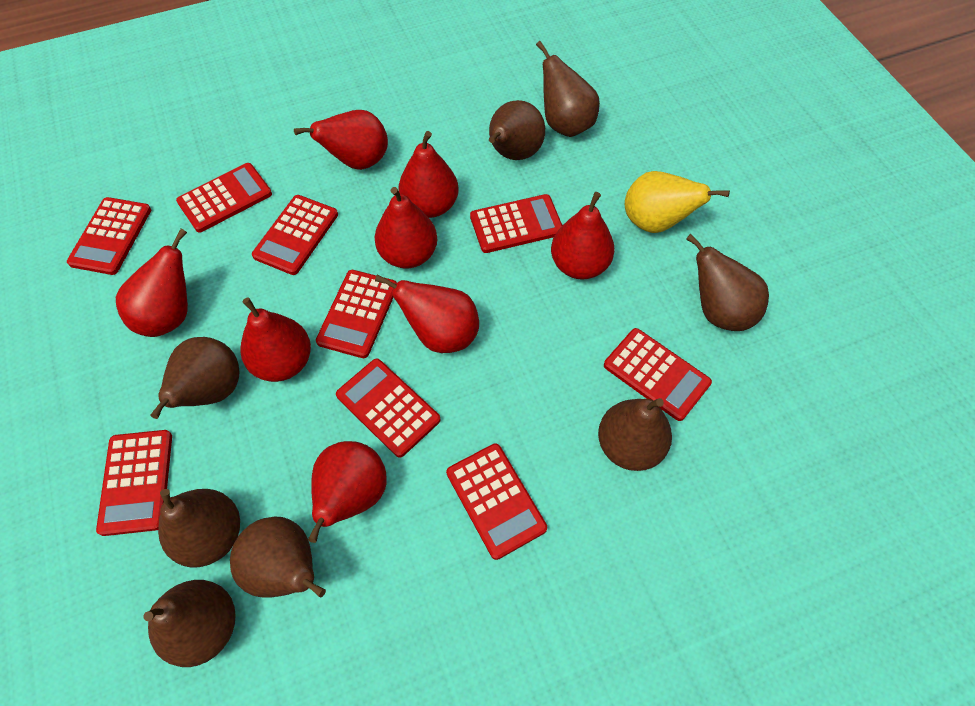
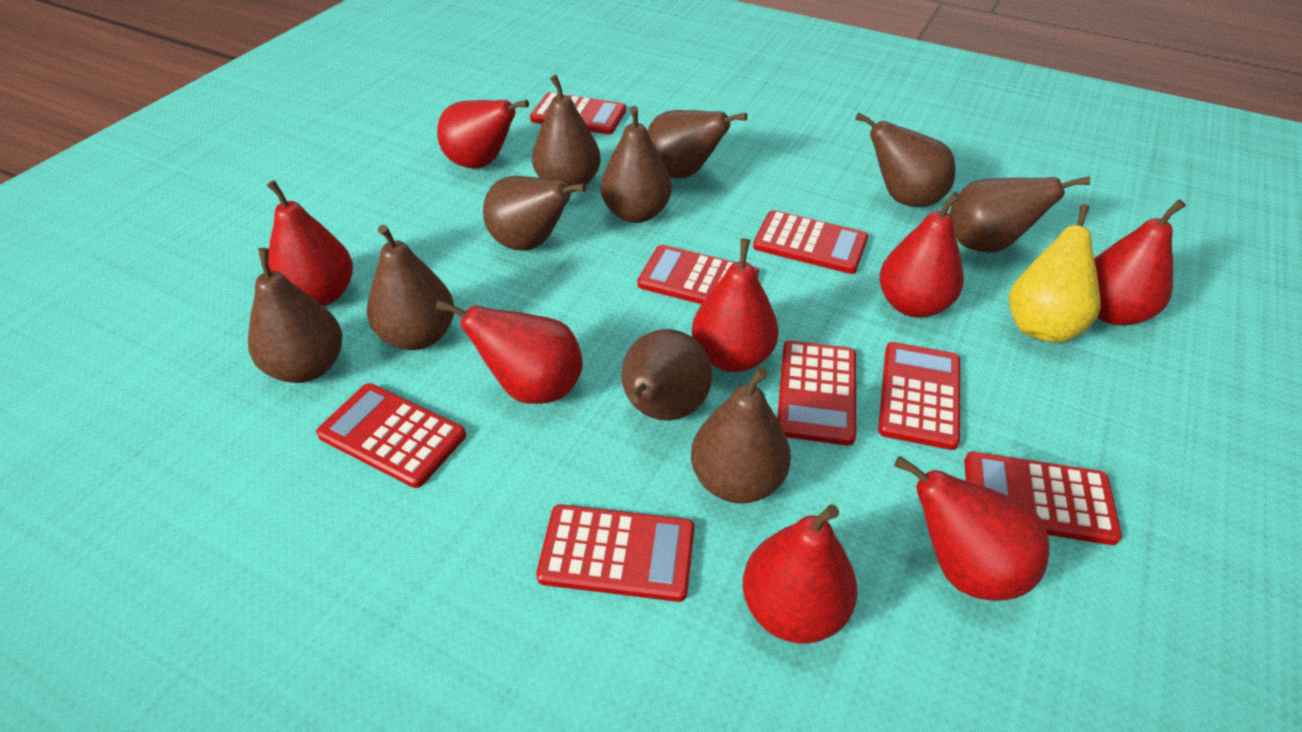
brown pear: 8 -> 10
red calculator: 9 -> 8

